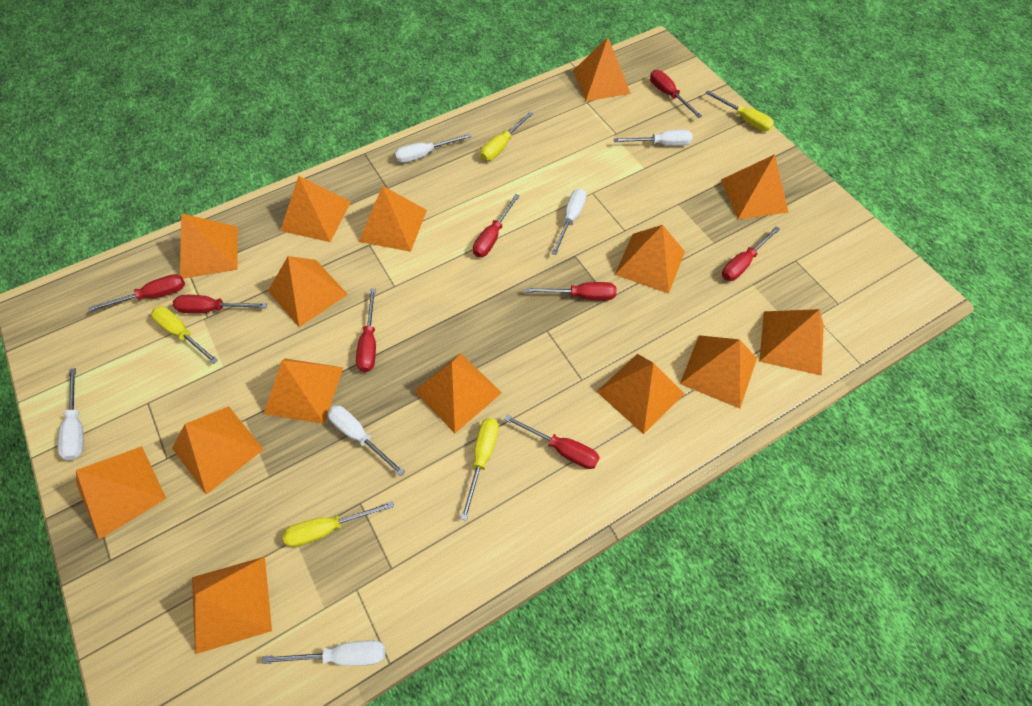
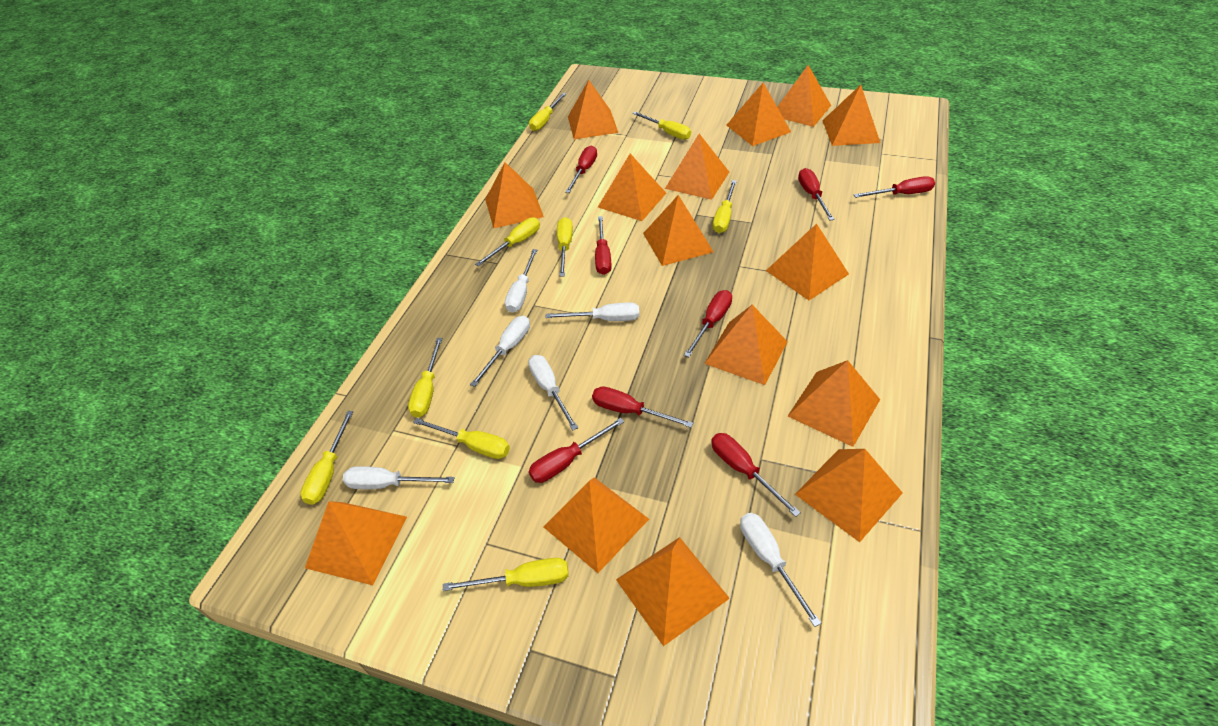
yellow screwdriver: 5 -> 9

